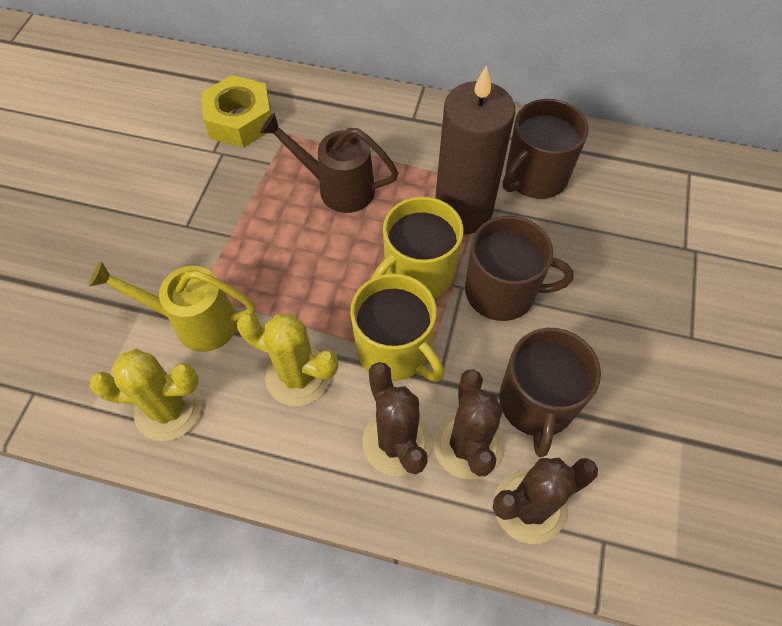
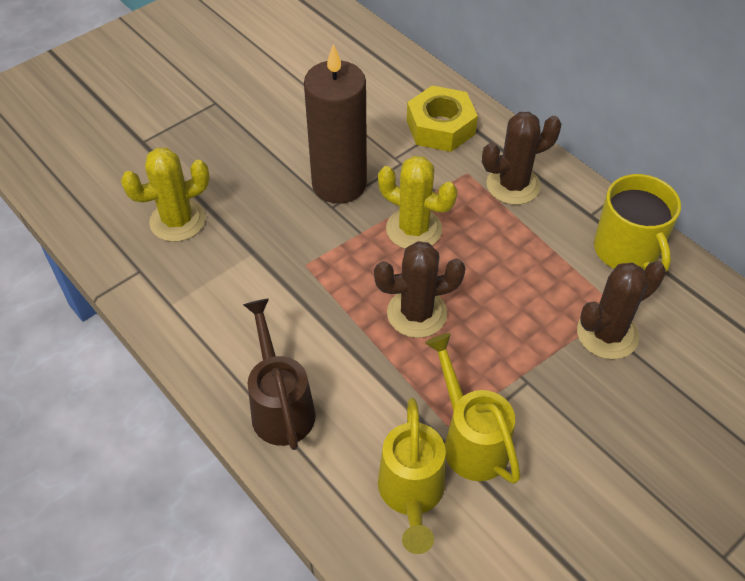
brown mug: 3 -> 0
yellow mug: 2 -> 1
yellow watering can: 1 -> 2

